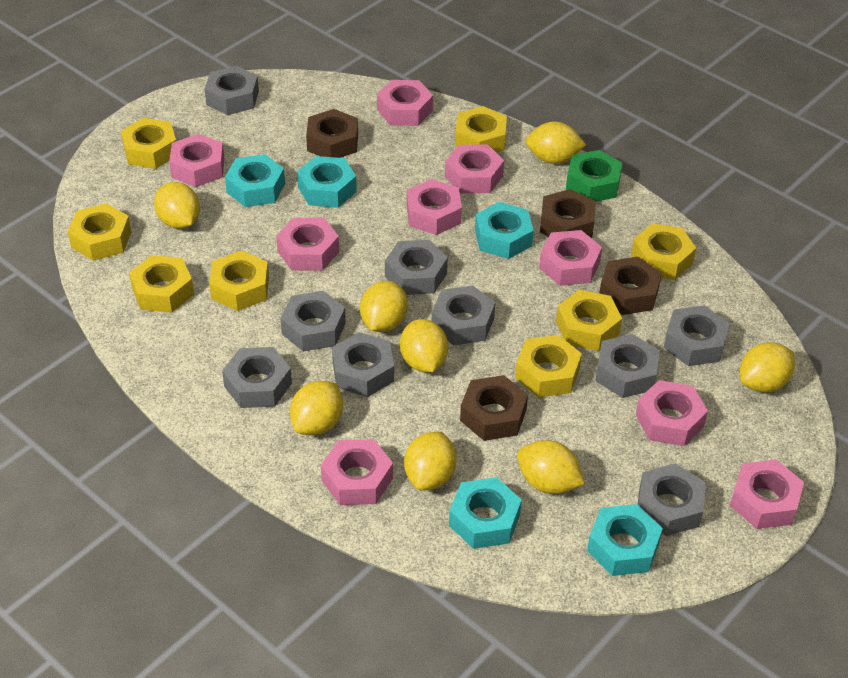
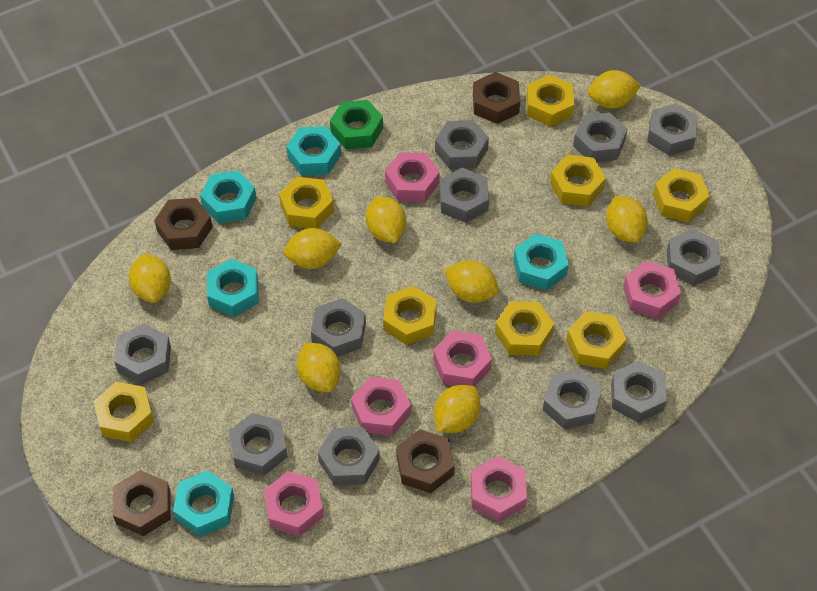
grey nut: 9 -> 11
pink nut: 9 -> 6

